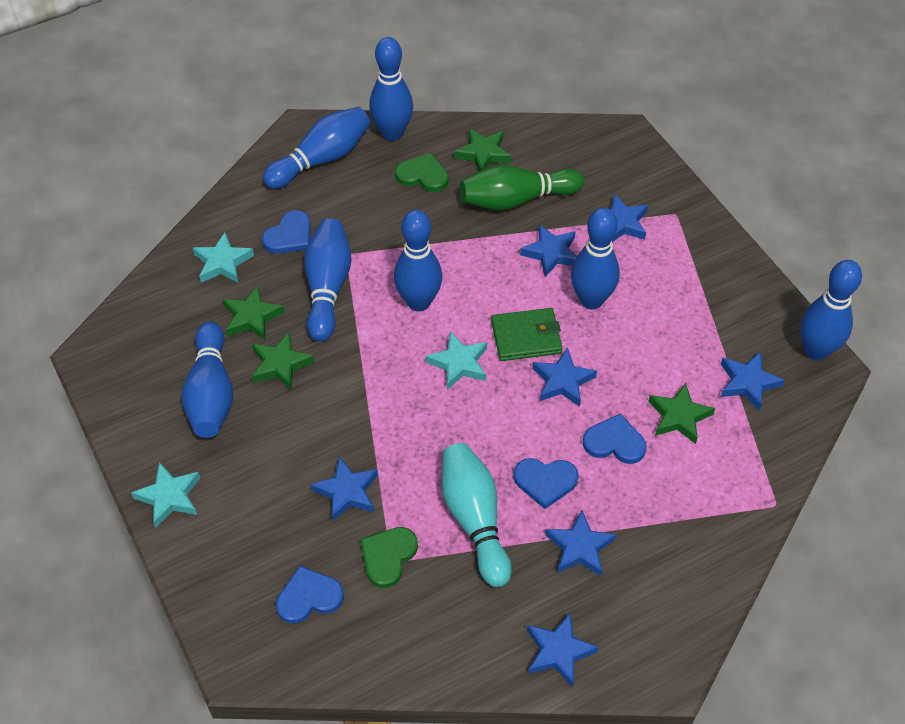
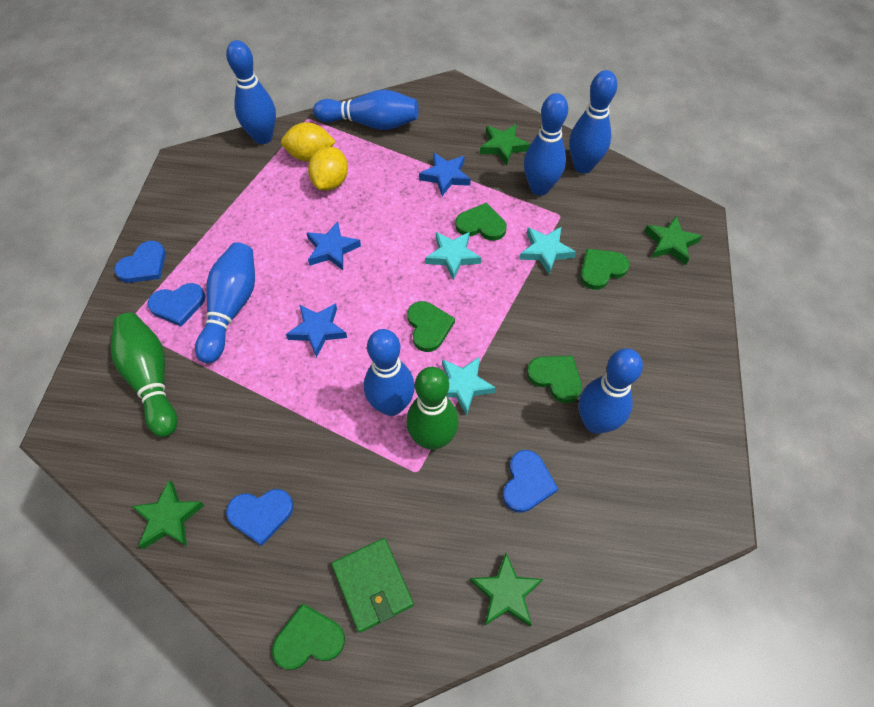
blue star: 7 -> 3
green bowling pin: 1 -> 2
green heart: 2 -> 5
turquoise bowling pin: 1 -> 0
yellow lemon: 0 -> 2

